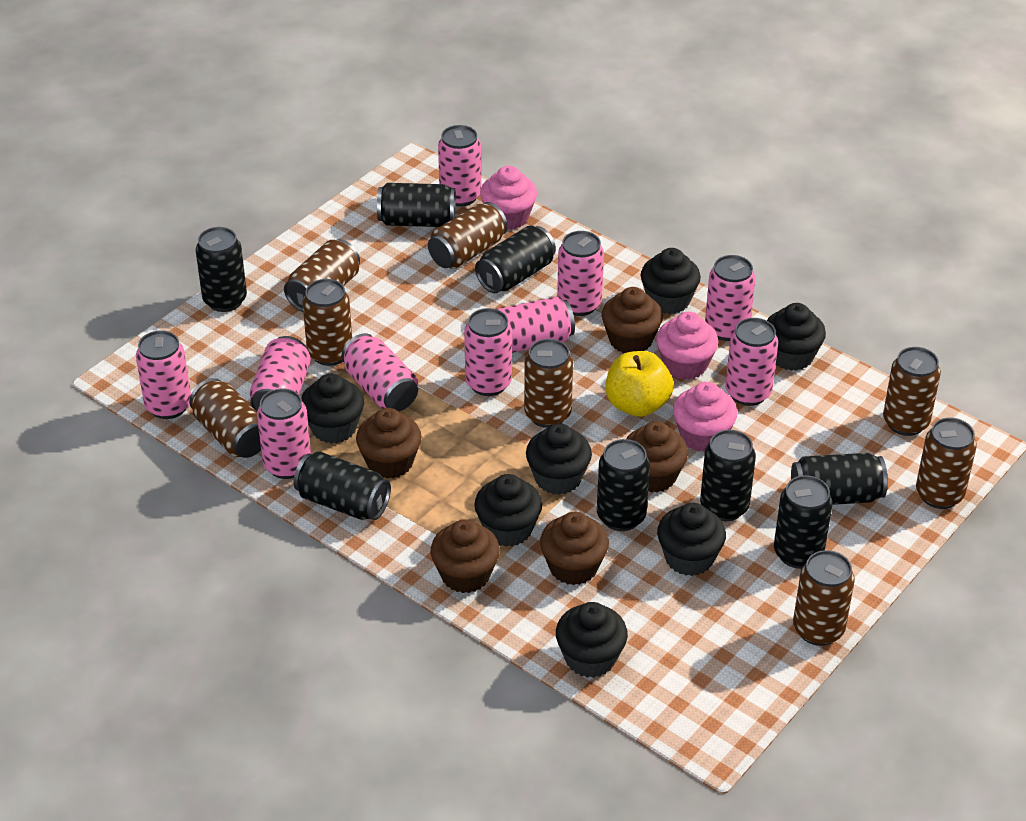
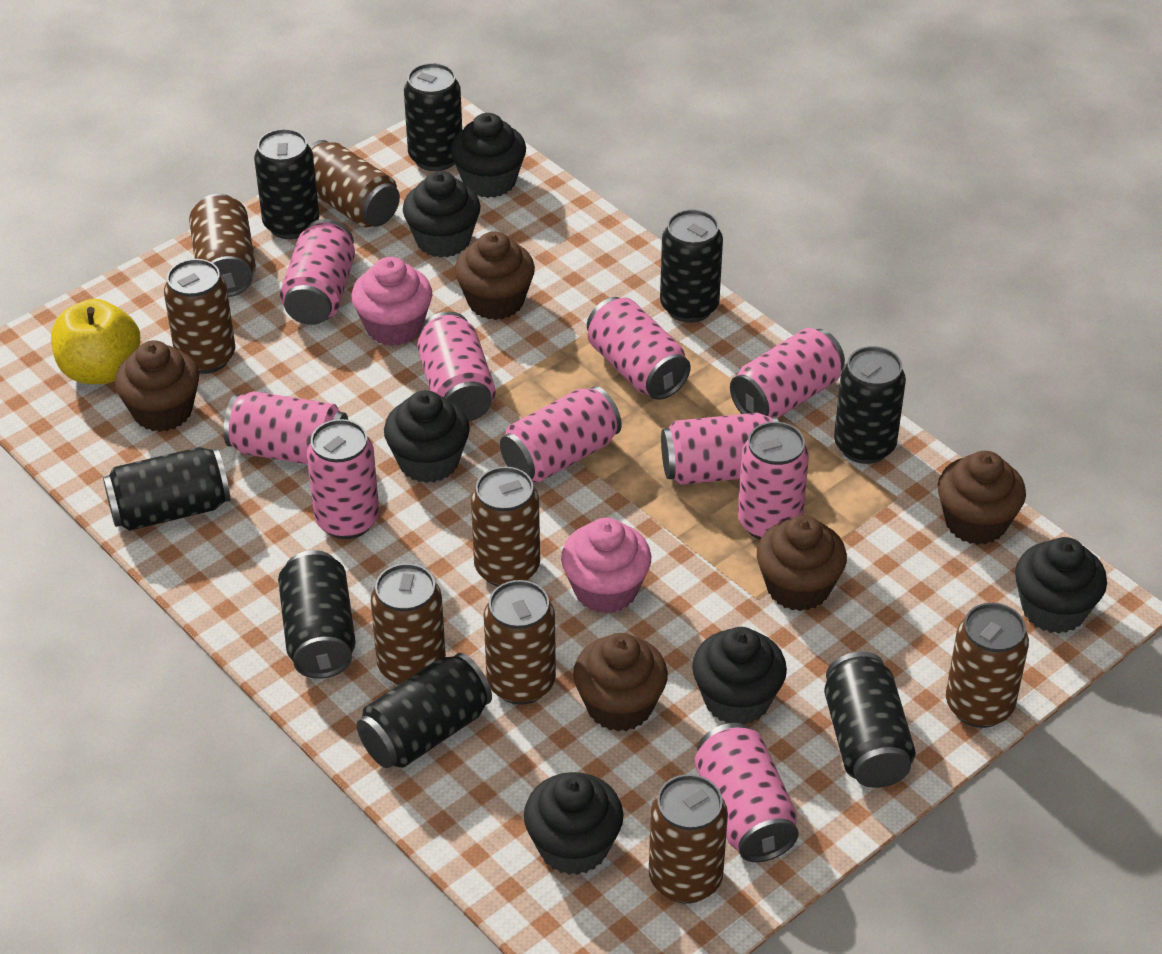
black cupcake: 7 -> 6
pink cupcake: 3 -> 2

